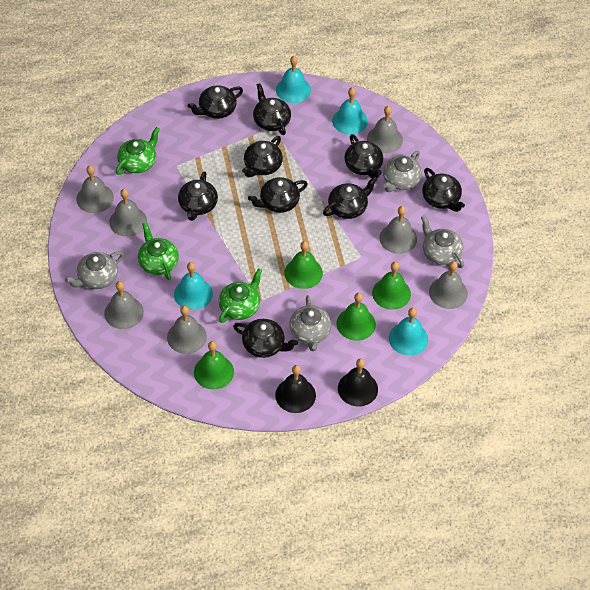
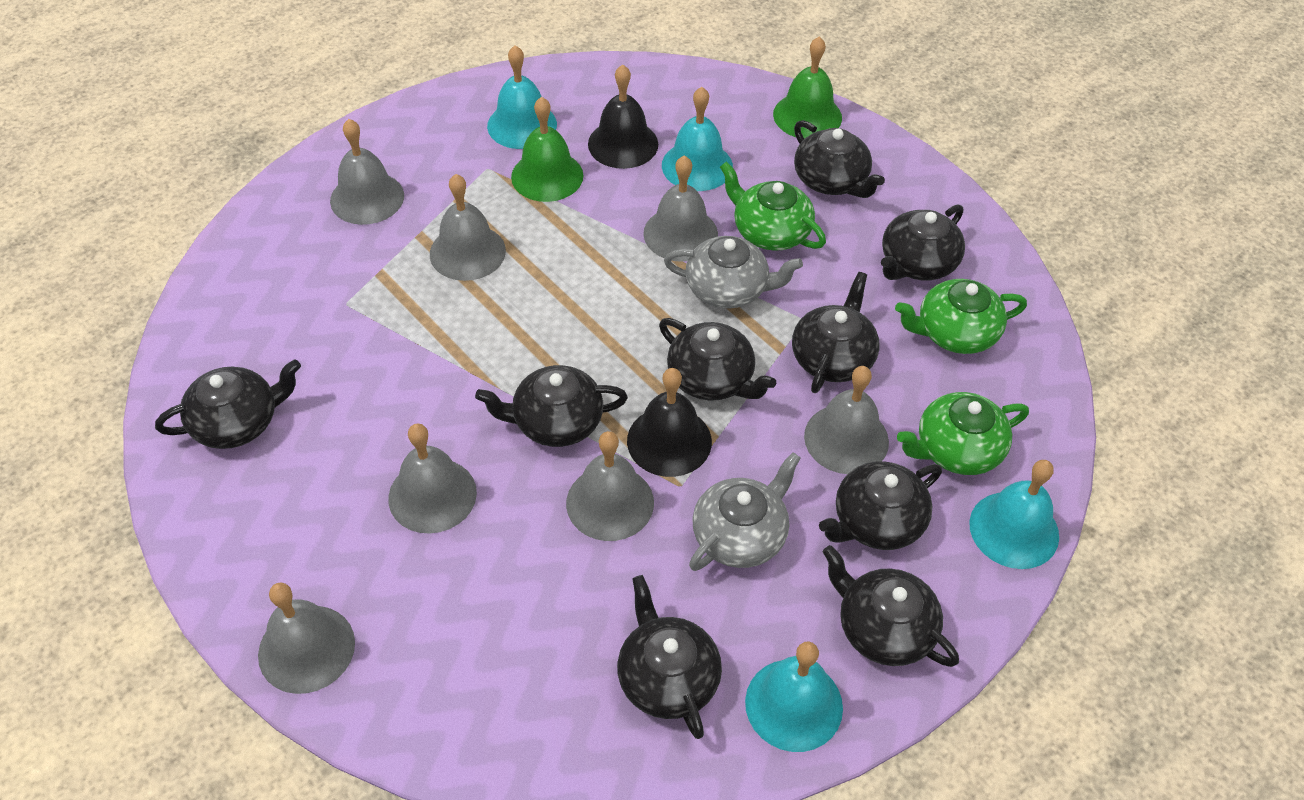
green bell: 4 -> 2
grey teapot: 4 -> 2

